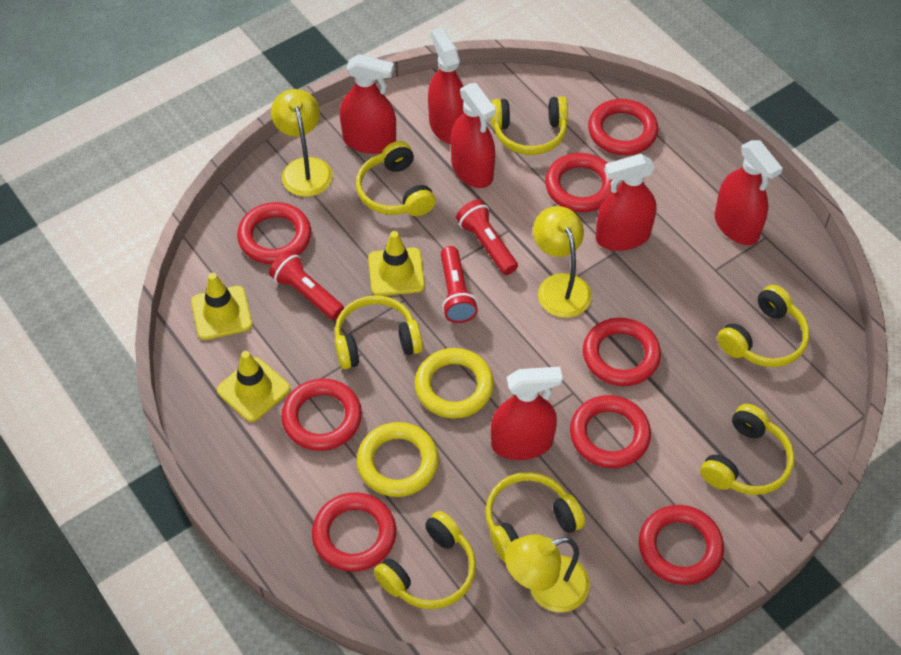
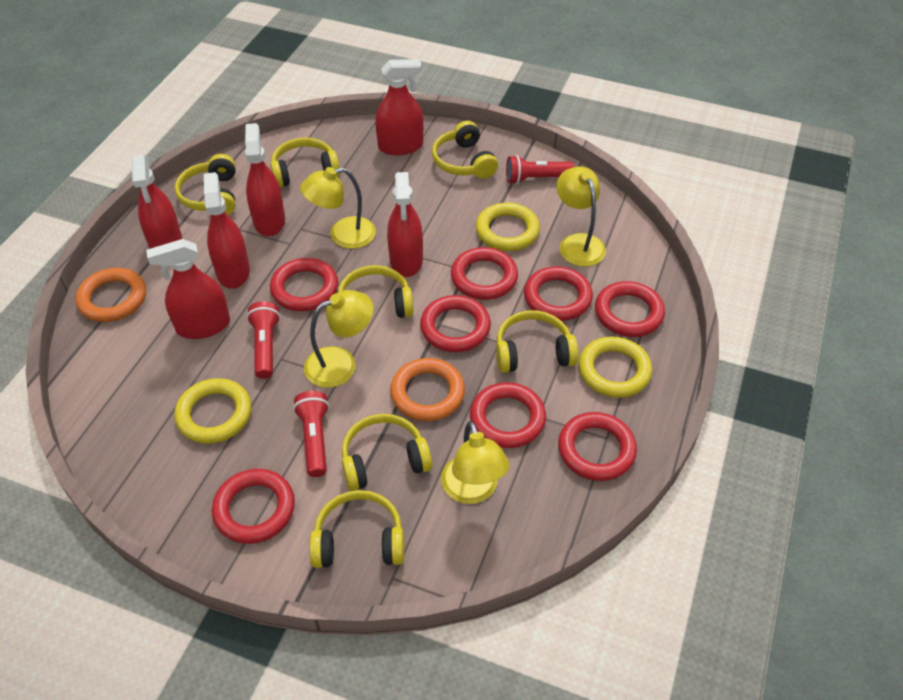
orange ring: 0 -> 2
yellow lamp: 3 -> 4
yellow ring: 2 -> 3
yellow traffic cone: 3 -> 0

